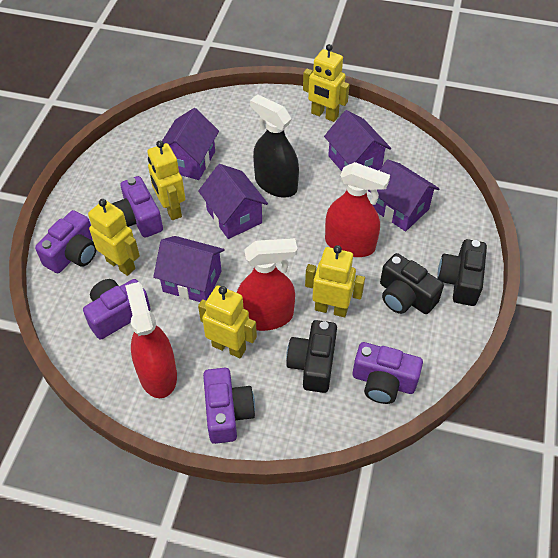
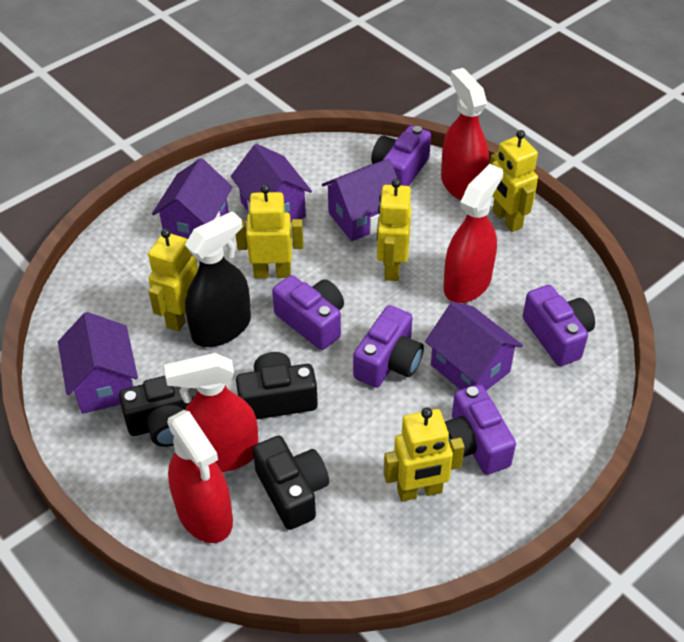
red spray bottle: 3 -> 4

